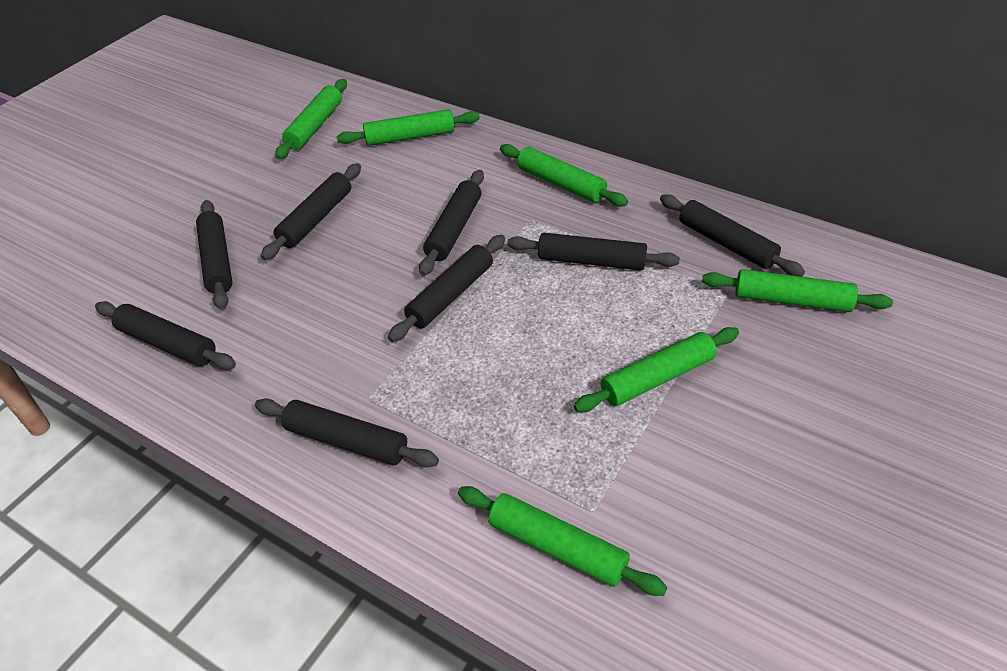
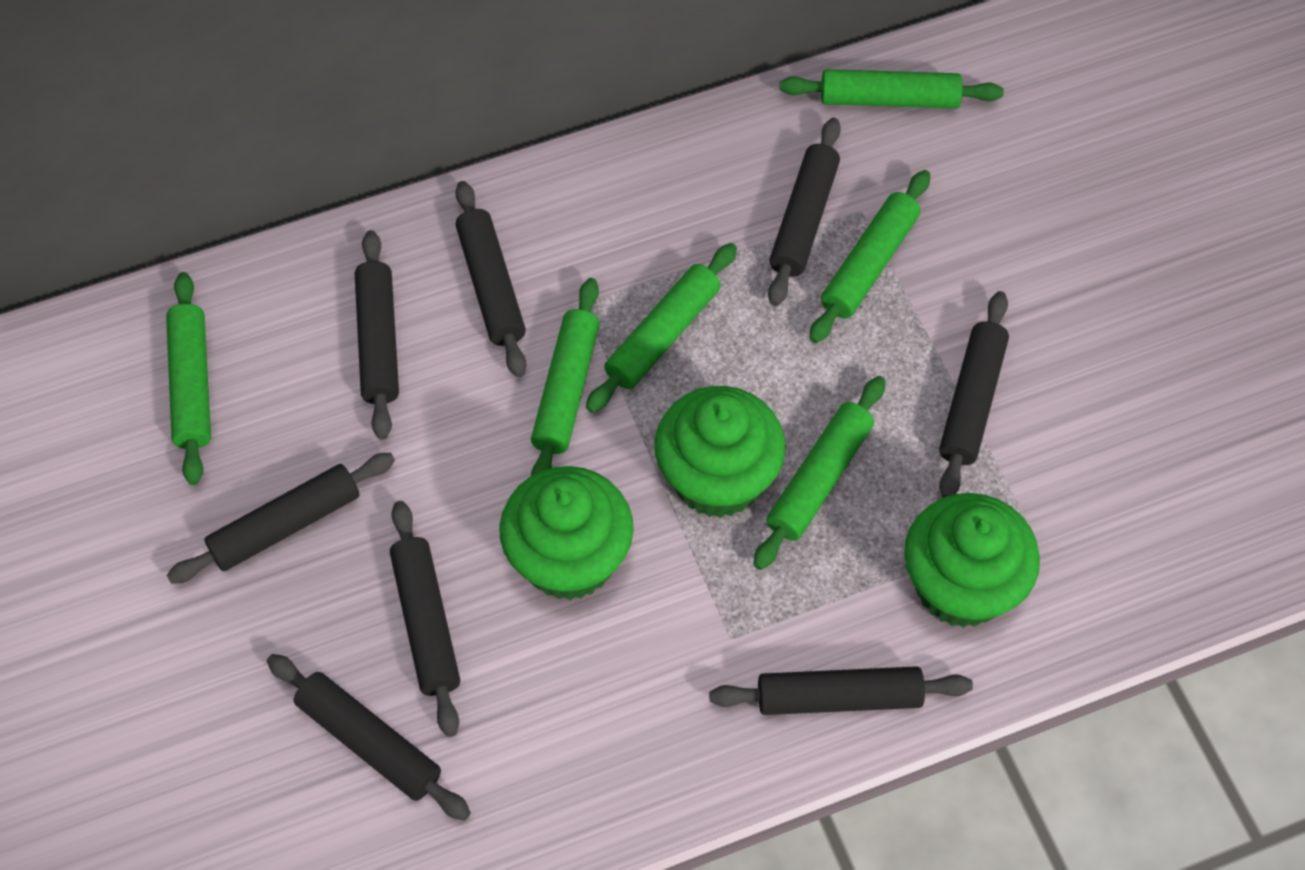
green cupcake: 0 -> 3

